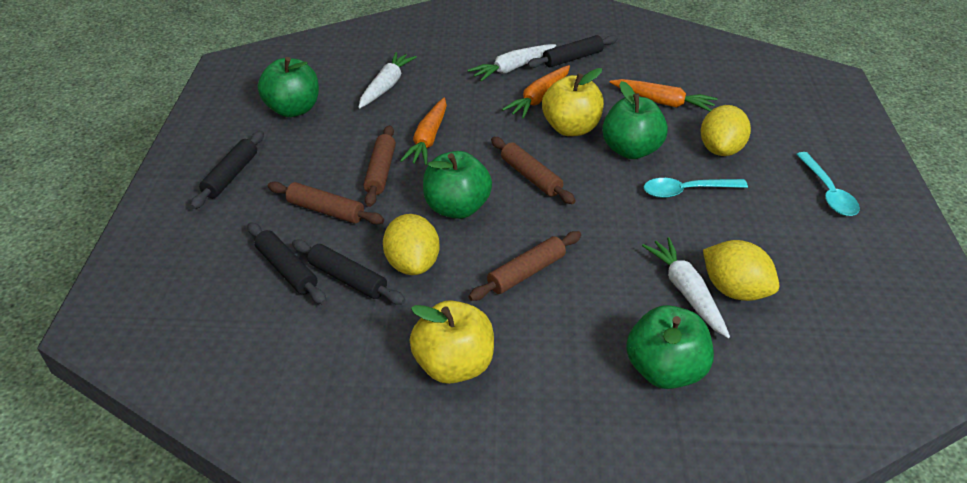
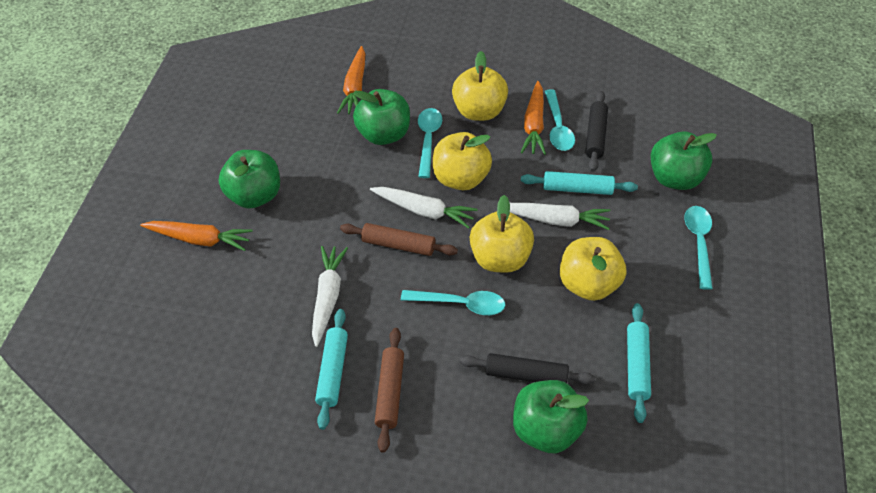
black rolling pin: 4 -> 2
brown rolling pin: 4 -> 2
turquoise rolling pin: 0 -> 3
turquoise spoon: 2 -> 4
yellow apple: 2 -> 4
yellow lemon: 3 -> 0

